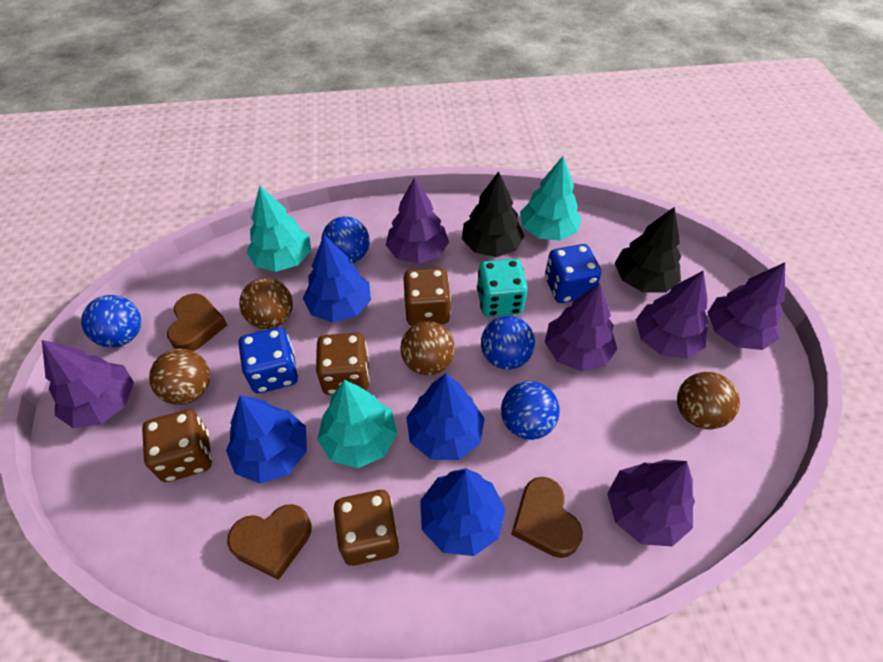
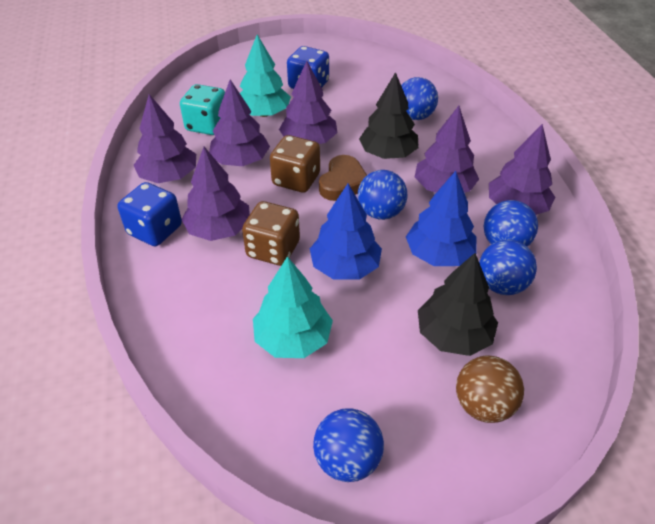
blue ball: 4 -> 5
blue tree: 4 -> 2
brown ball: 4 -> 1
brown dice: 4 -> 2
brown heart: 3 -> 1
turquoise tree: 3 -> 2

